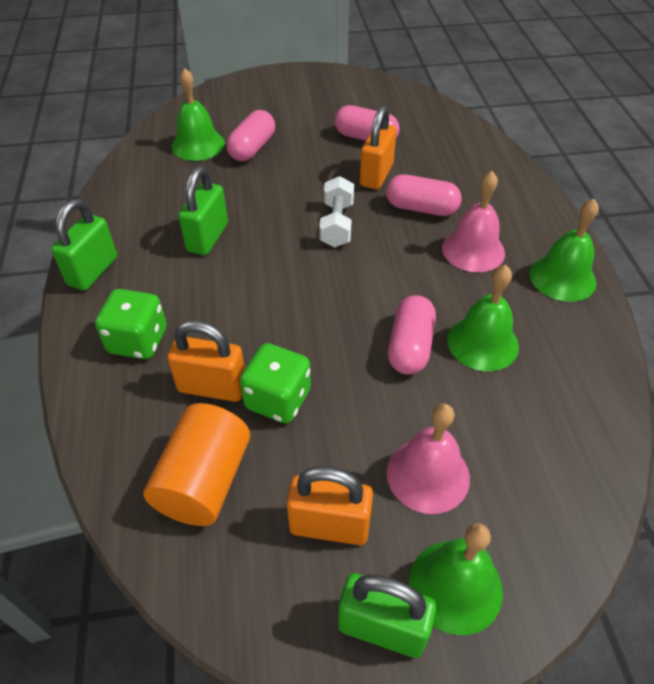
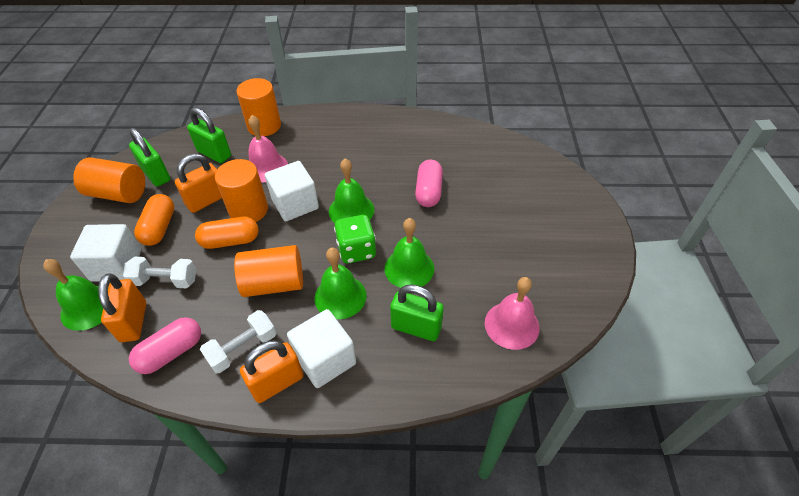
green dice: 2 -> 1
orange capsule: 0 -> 2
orange cylinder: 1 -> 4
pink capsule: 4 -> 2
white cube: 0 -> 3
white dumbbell: 1 -> 2

